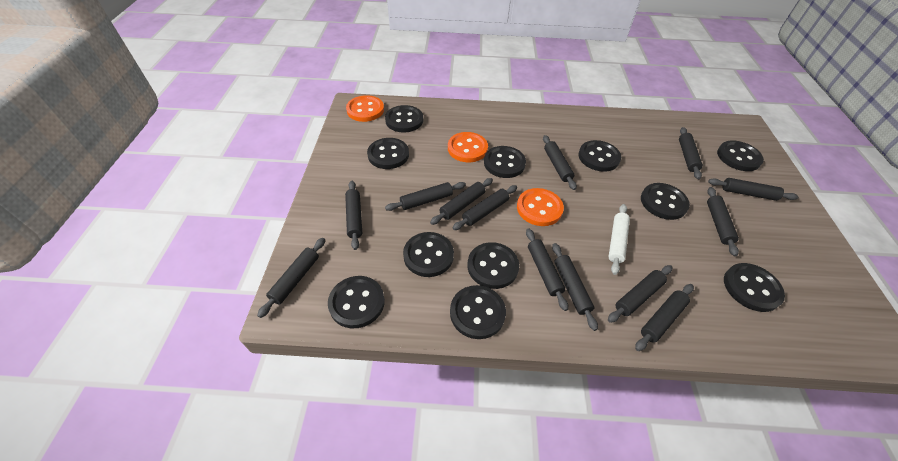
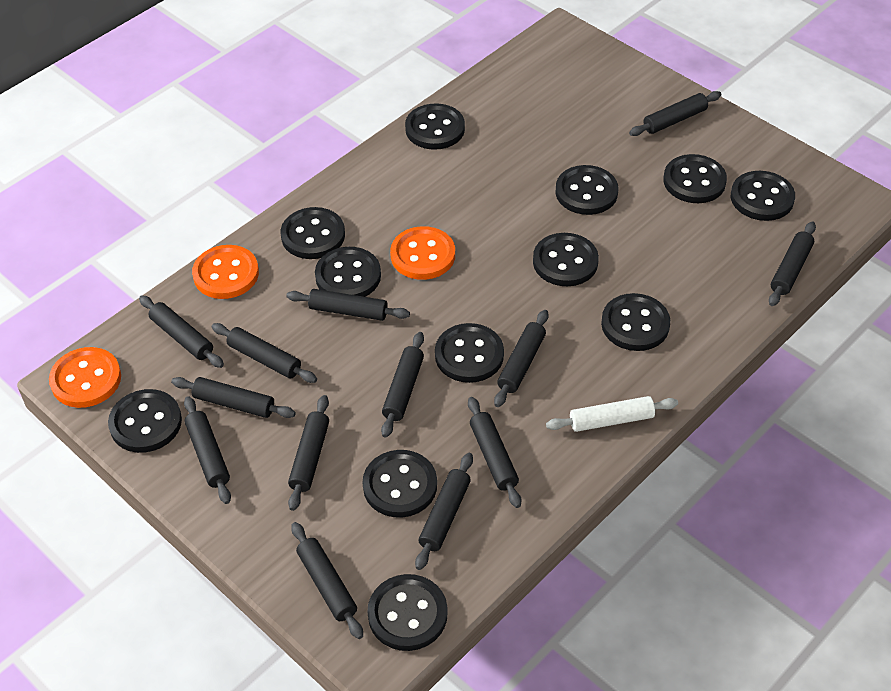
black button: 11 -> 12

